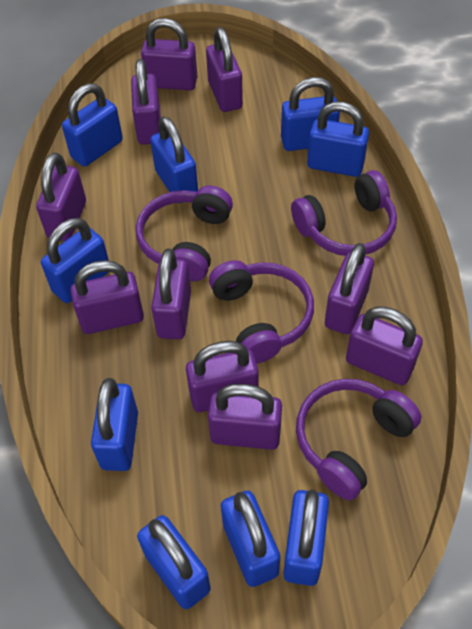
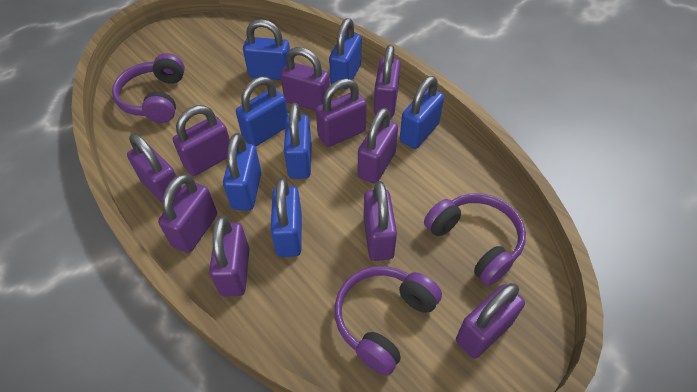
blue padlock: 9 -> 7
purple headphones: 4 -> 3

